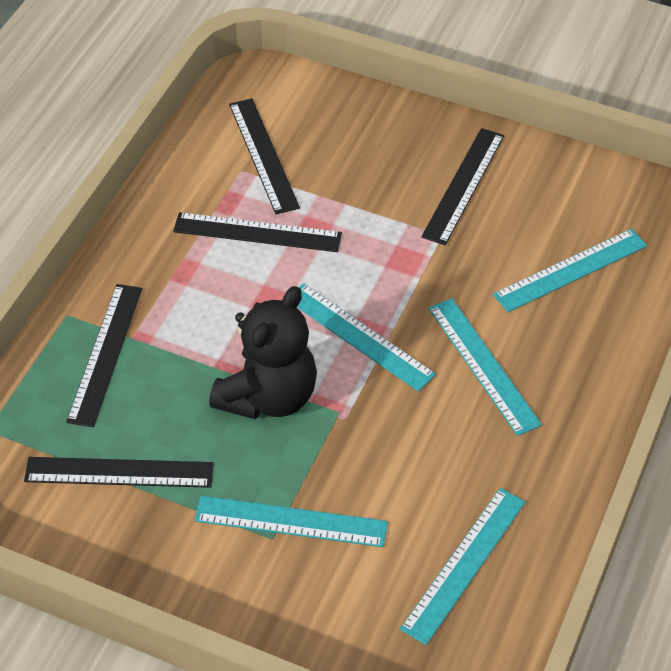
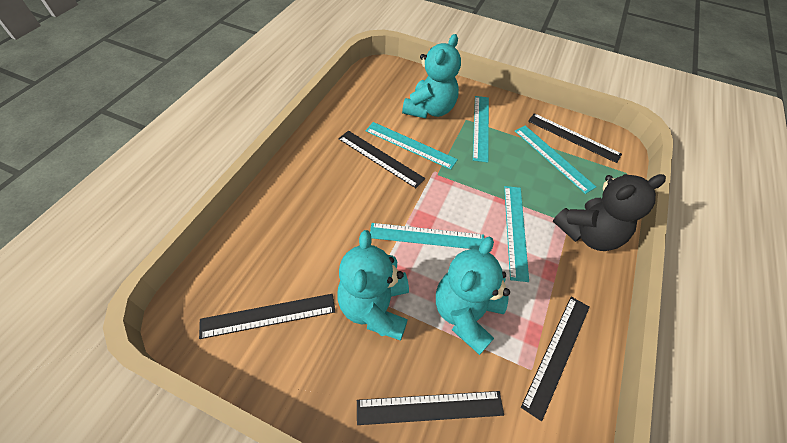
turquoise teddy bear: 0 -> 3

